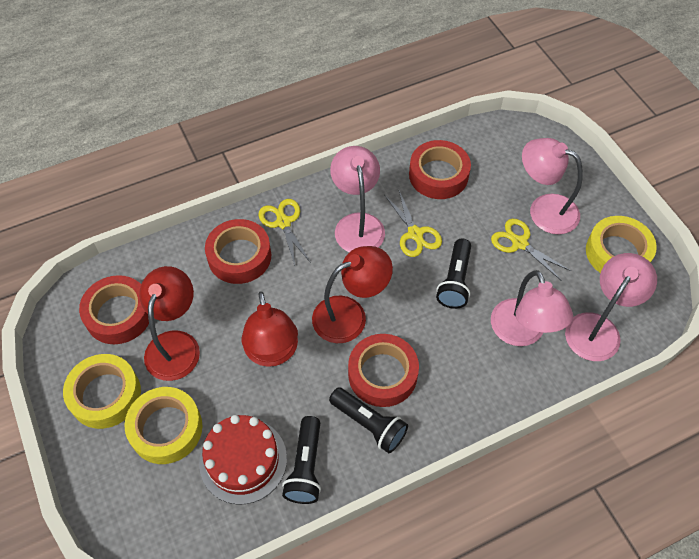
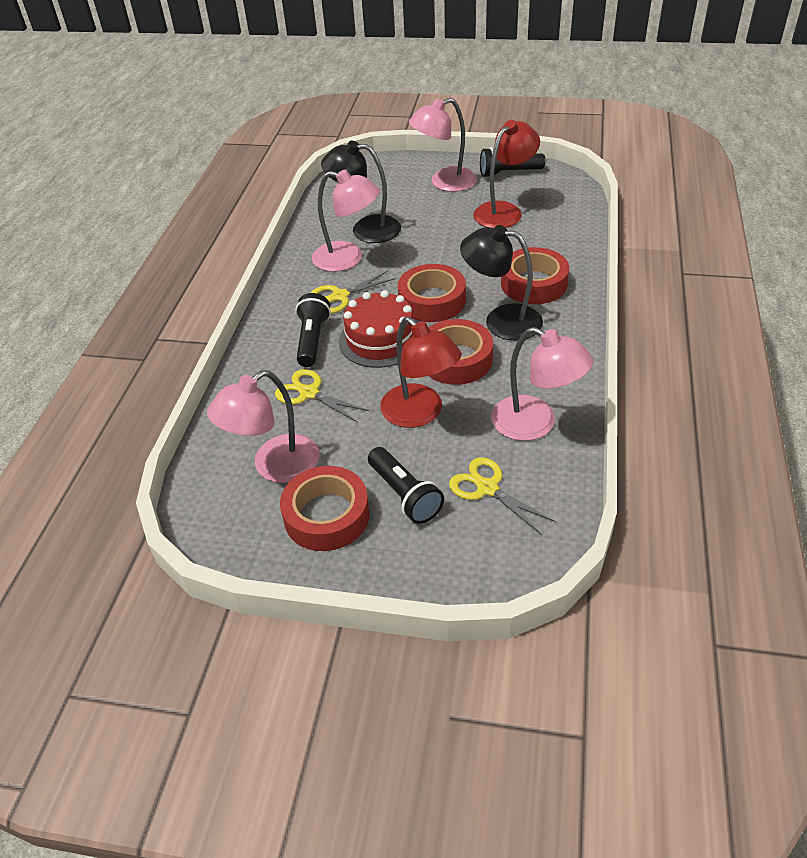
black lamp: 0 -> 2
red lamp: 3 -> 2
yellow tape: 3 -> 0

